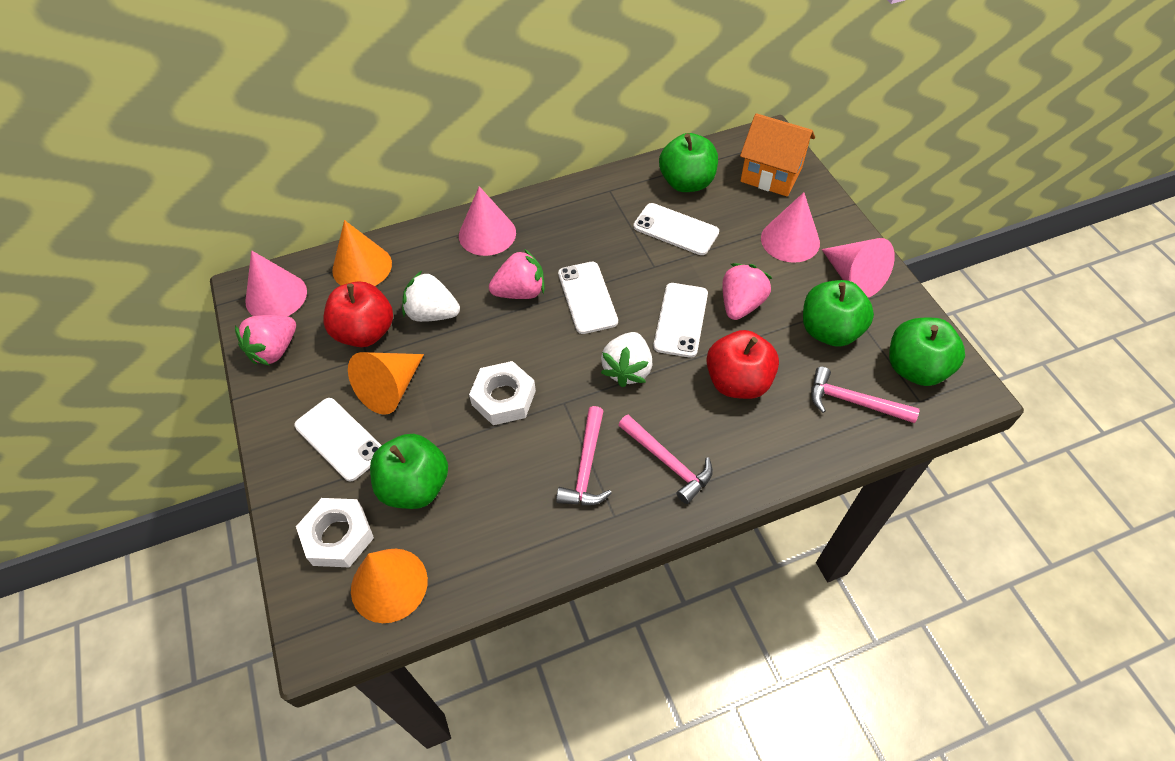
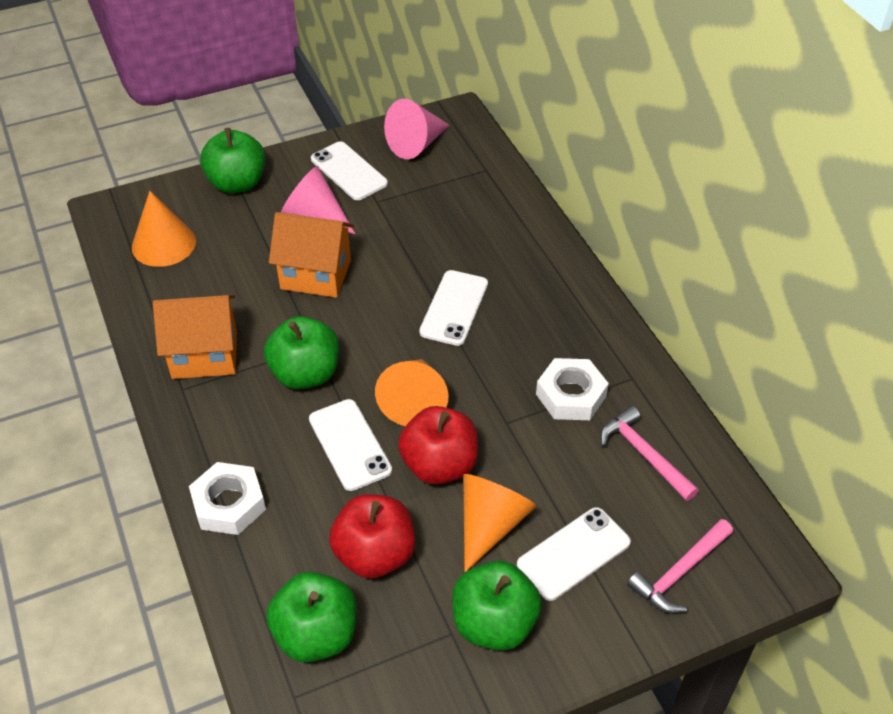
orange house: 1 -> 2
pink cone: 4 -> 2
pink hammer: 3 -> 2
pink strawberry: 3 -> 0
white strawberry: 2 -> 0

